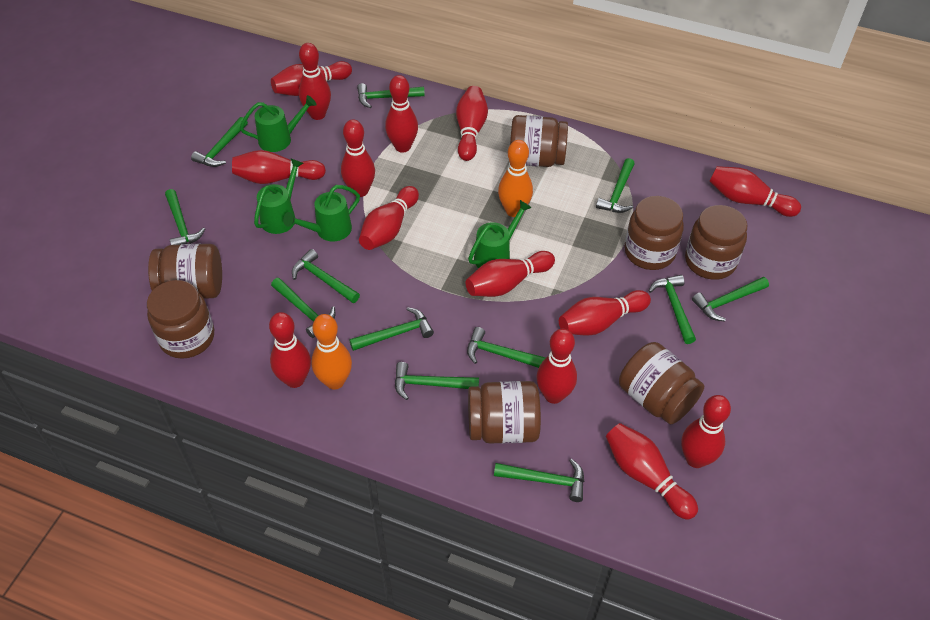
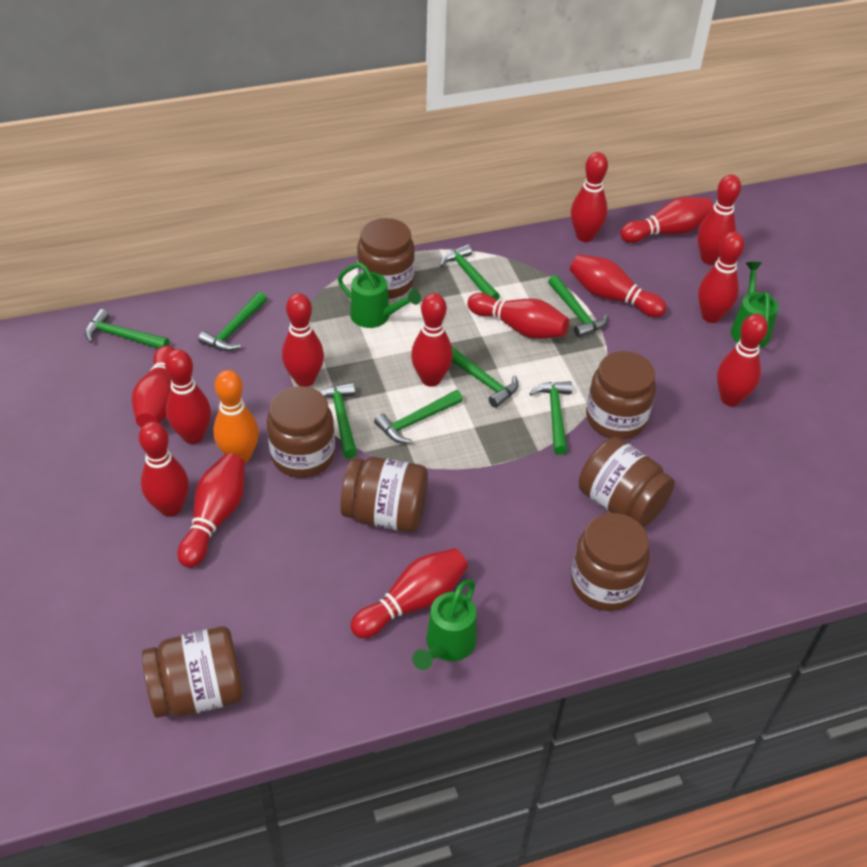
green hammer: 12 -> 8
green watering can: 4 -> 3
orange bowling pin: 2 -> 1

